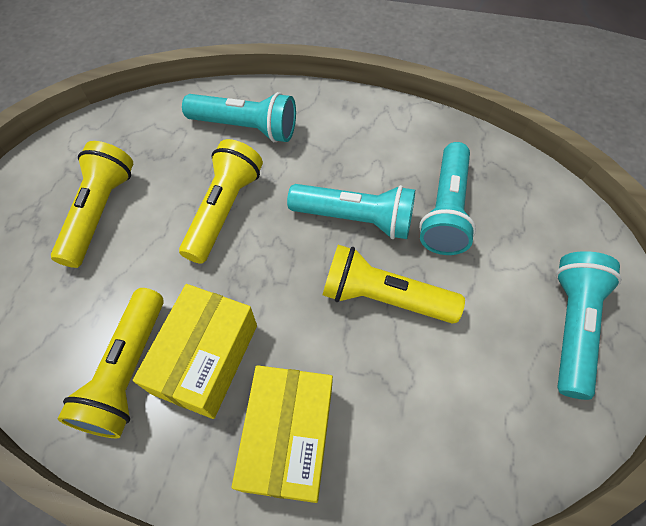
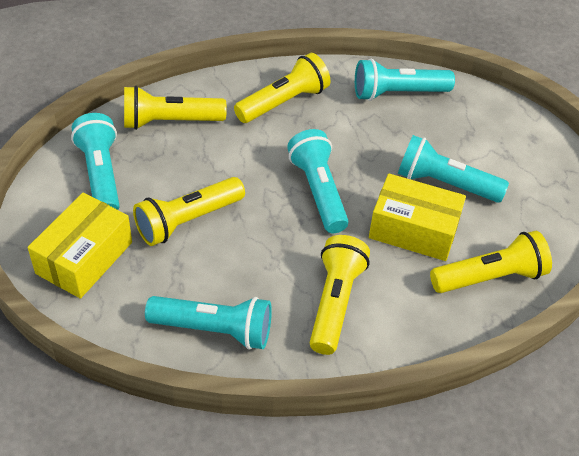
turquoise flashlight: 4 -> 5
yellow flashlight: 4 -> 5

